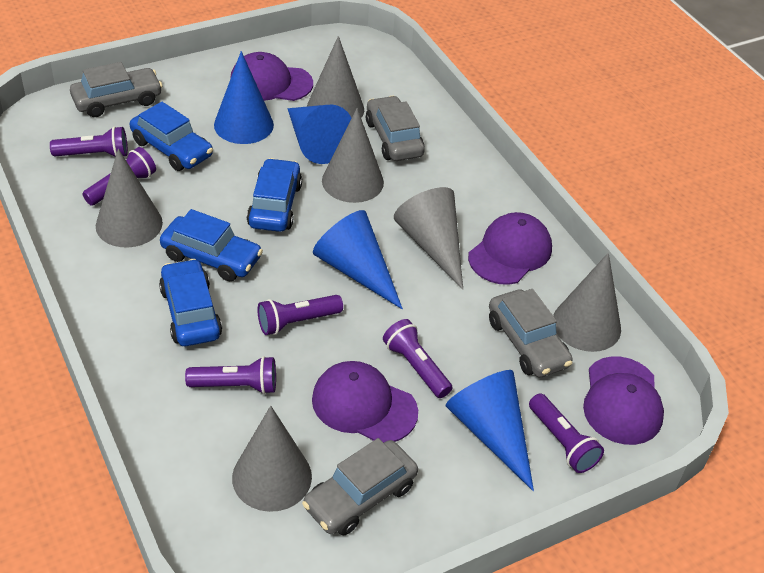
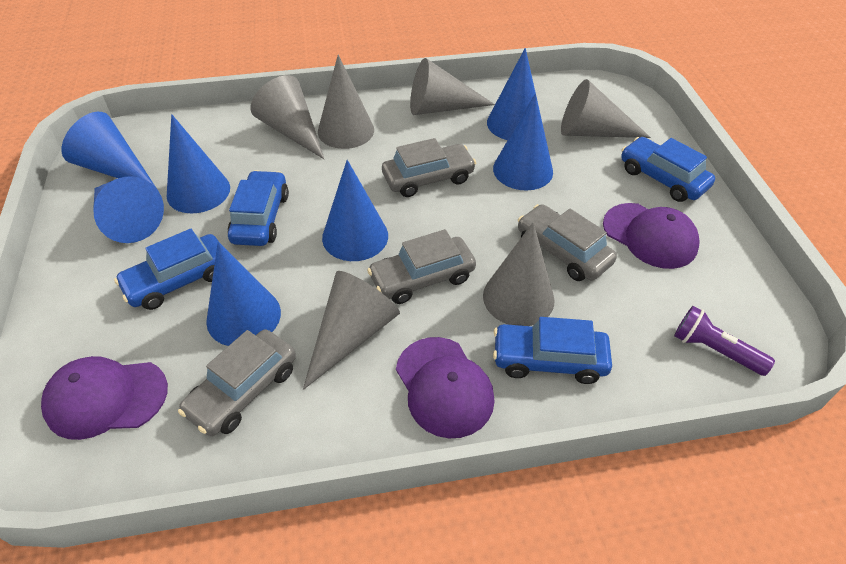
blue cone: 4 -> 7
purple cap: 4 -> 3
purple flashlight: 6 -> 1

